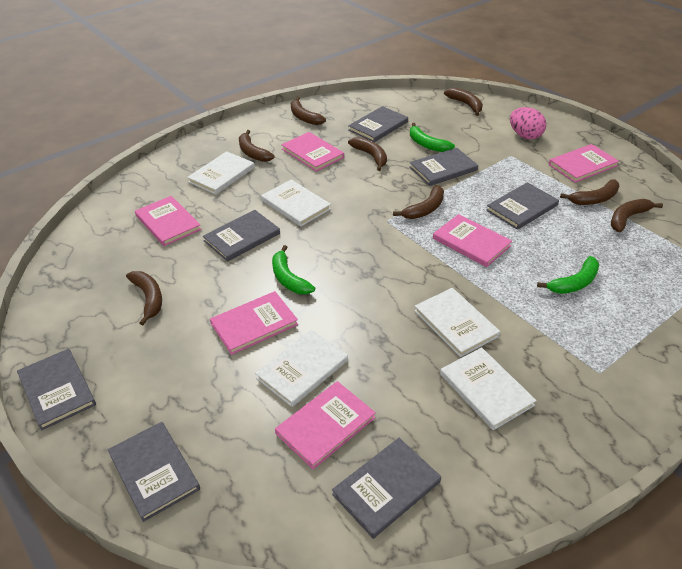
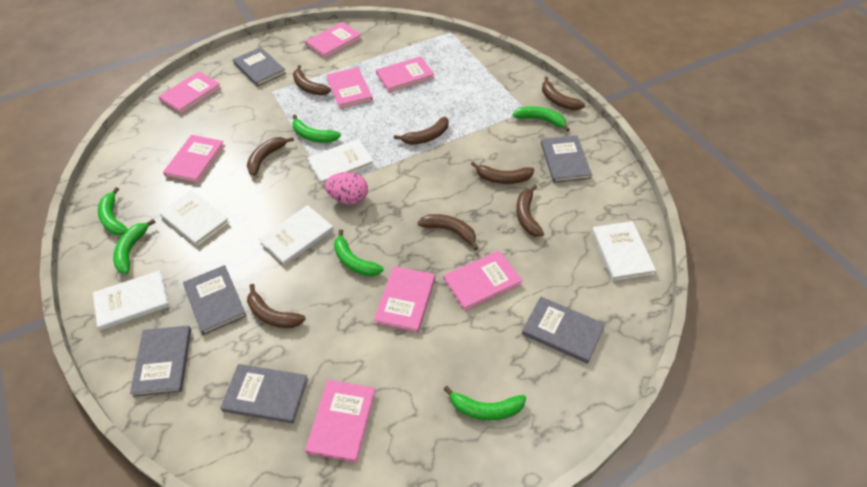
green banana: 3 -> 6
grey book: 7 -> 6
pink book: 6 -> 8

